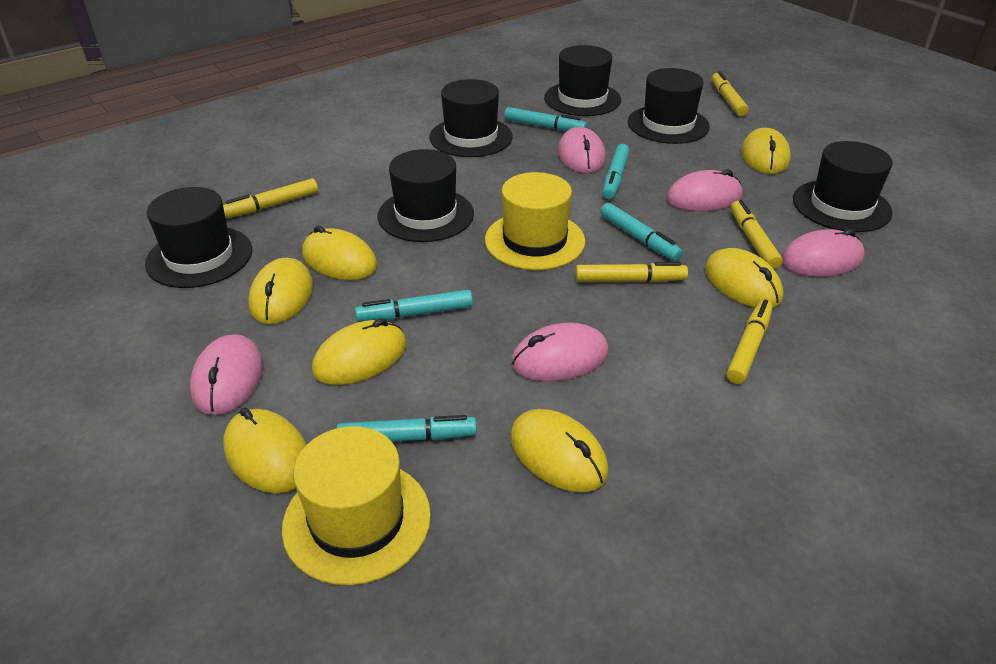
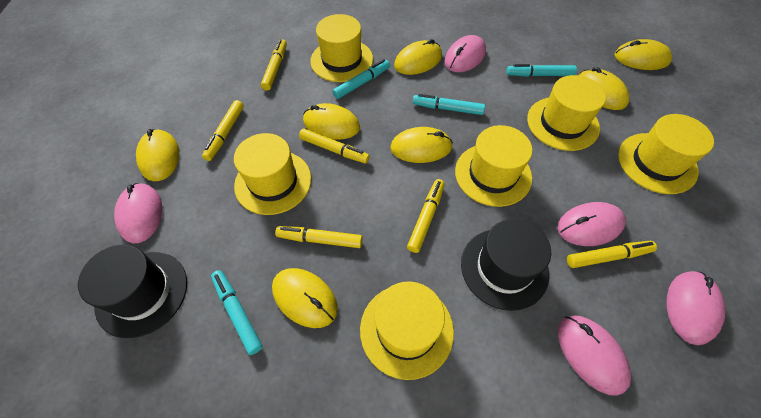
black hat: 6 -> 2
turquoise marker: 5 -> 4
yellow hat: 2 -> 6
yellow marker: 5 -> 6

